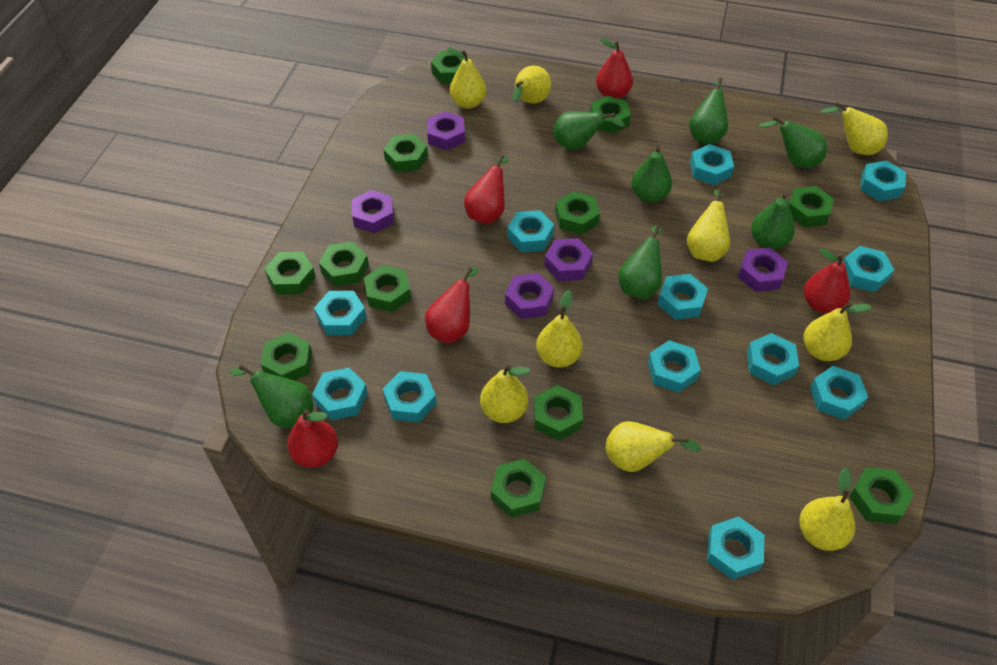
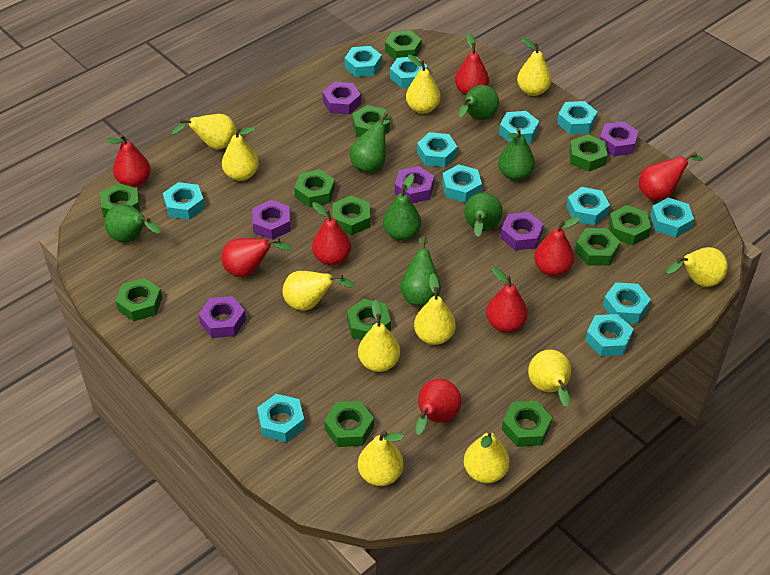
purple nut: 5 -> 6
red pear: 5 -> 8
yellow pear: 9 -> 11

